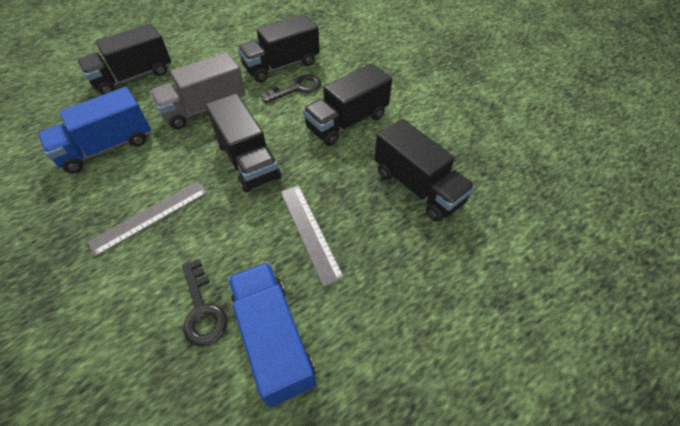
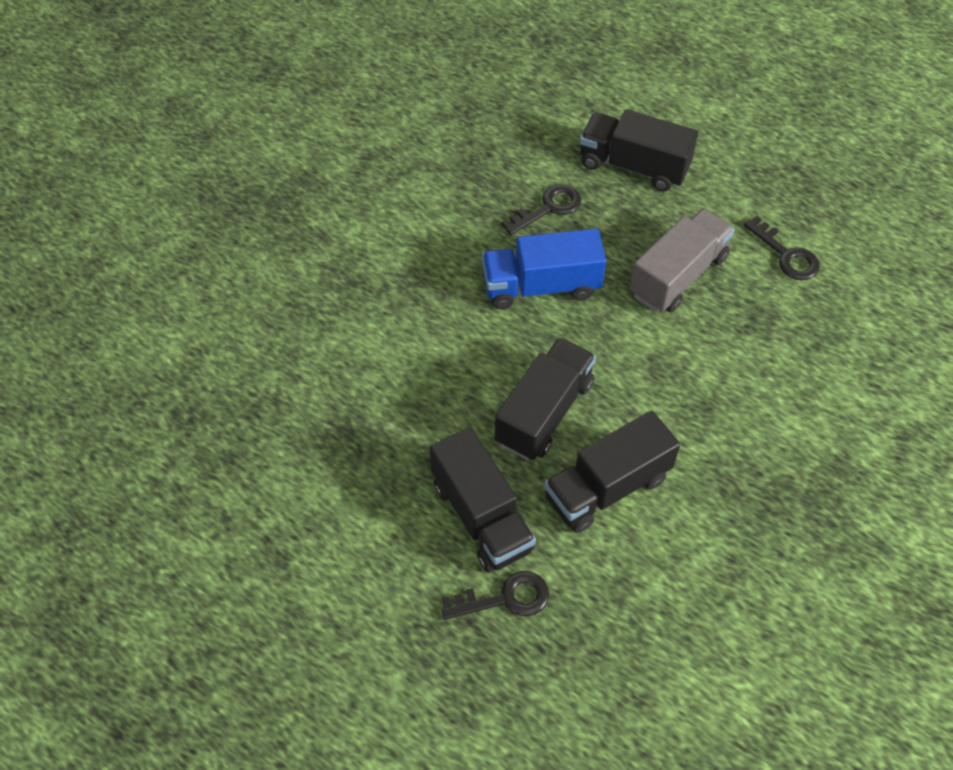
black key: 2 -> 3
black truck: 5 -> 4
blue truck: 2 -> 1
grey ruler: 2 -> 0

